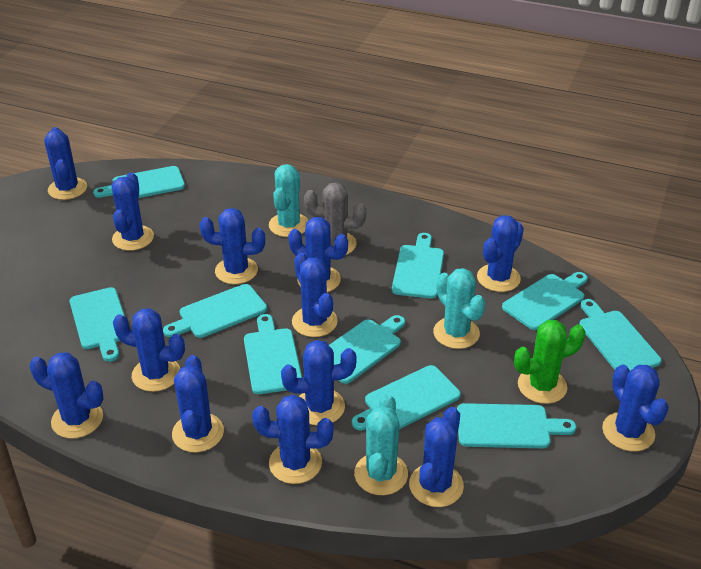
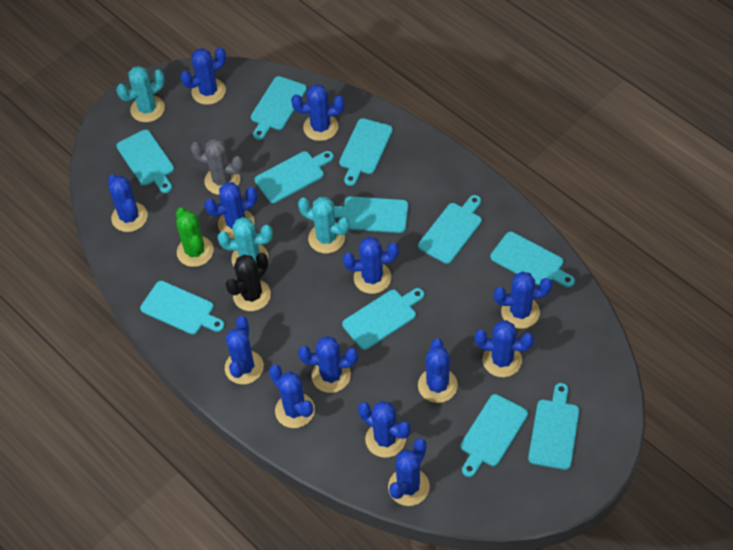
black cactus: 0 -> 1
turquoise cutting board: 10 -> 11

